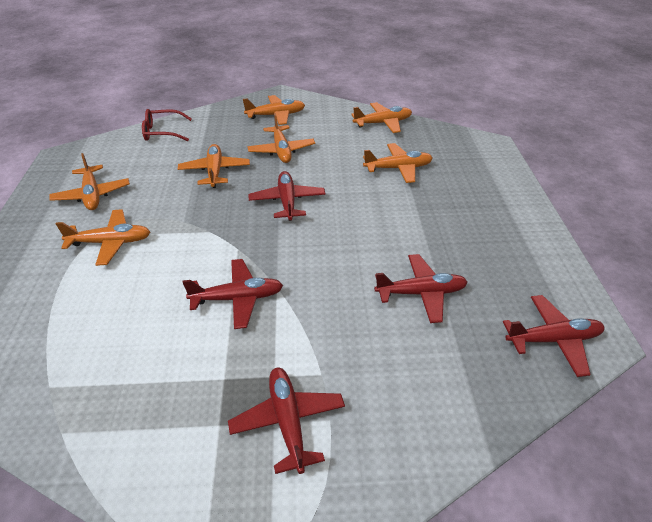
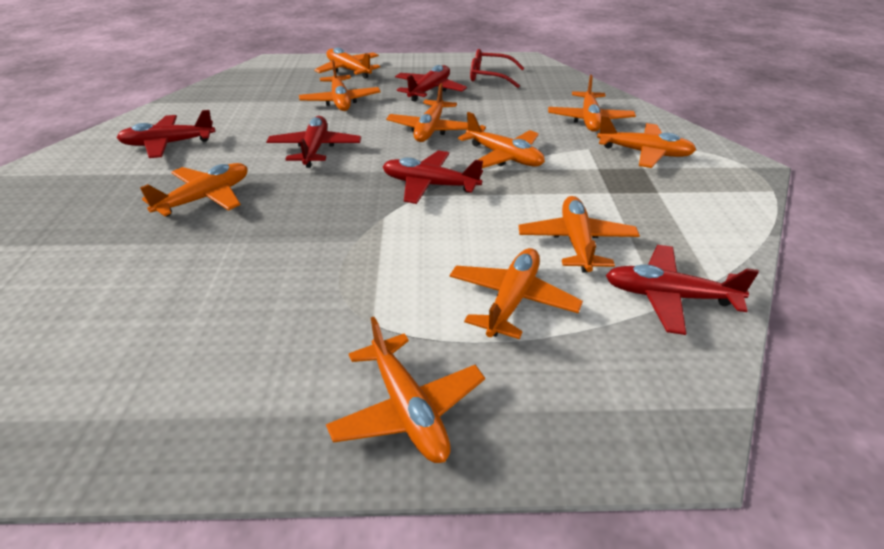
orange plane: 7 -> 10

